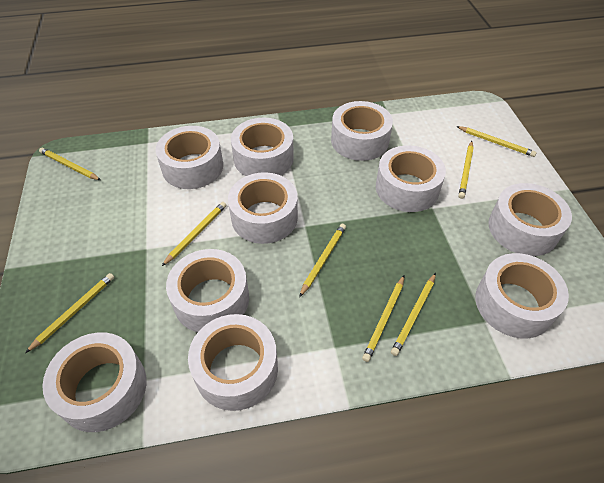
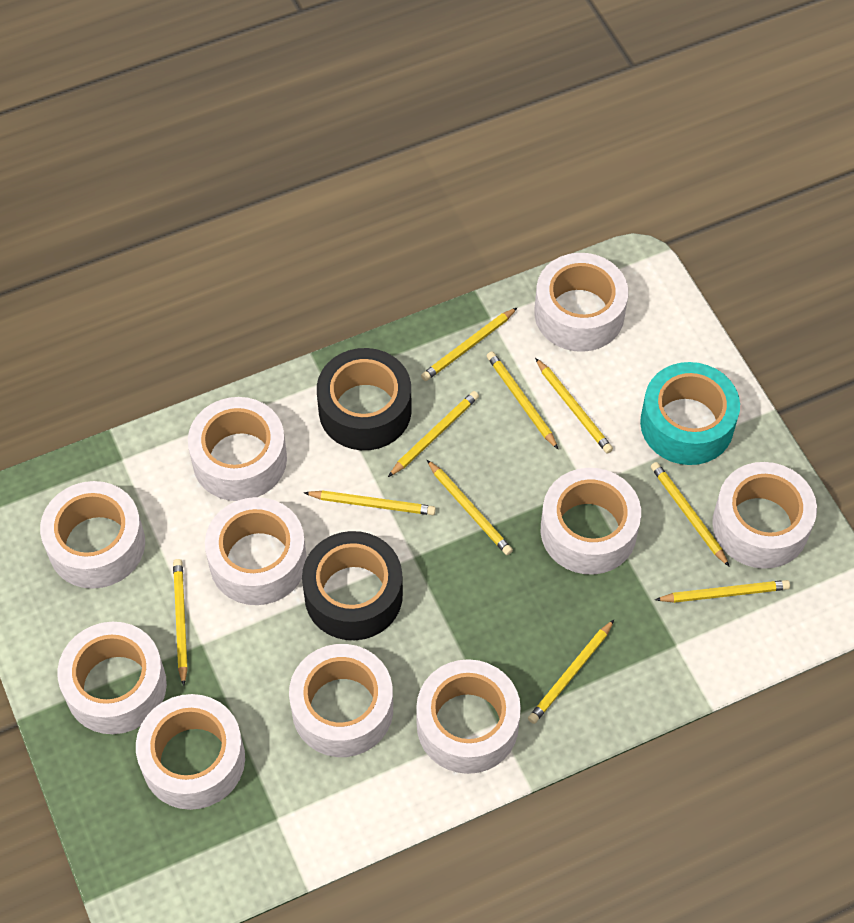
black tape: 0 -> 2
turquoise tape: 0 -> 1
yellow pencil: 8 -> 10

